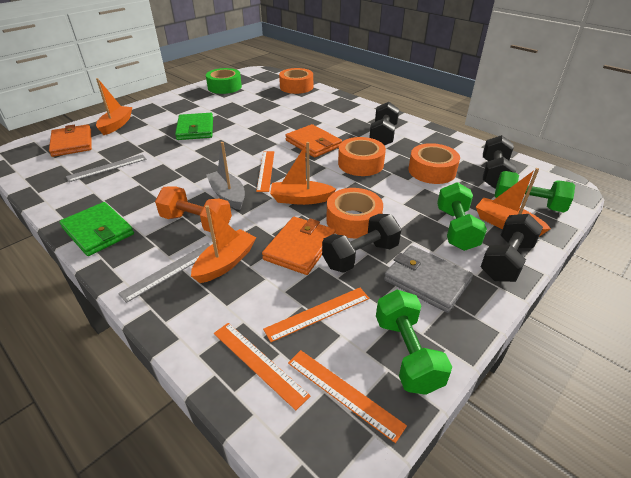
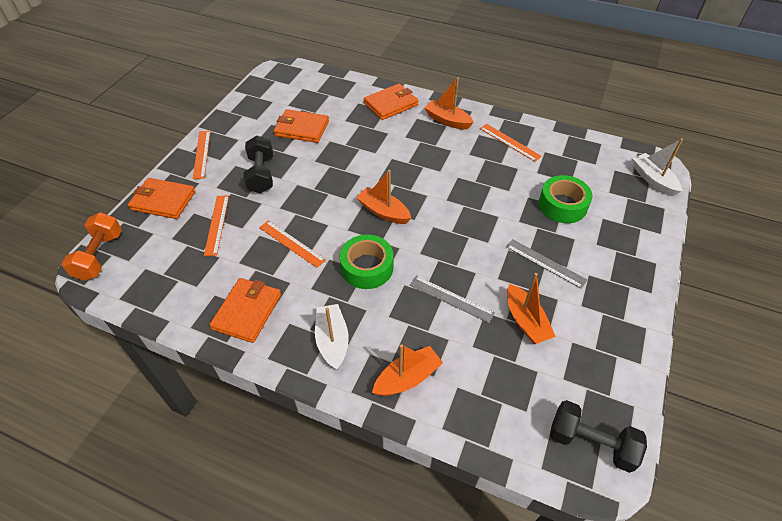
black dumbbell: 4 -> 2
green dumbbell: 3 -> 0
green tape: 1 -> 2
green wallet: 2 -> 0
grey boat: 1 -> 0
grey wallet: 1 -> 0
orange tape: 4 -> 0
orange wallet: 3 -> 4
white boat: 0 -> 2

